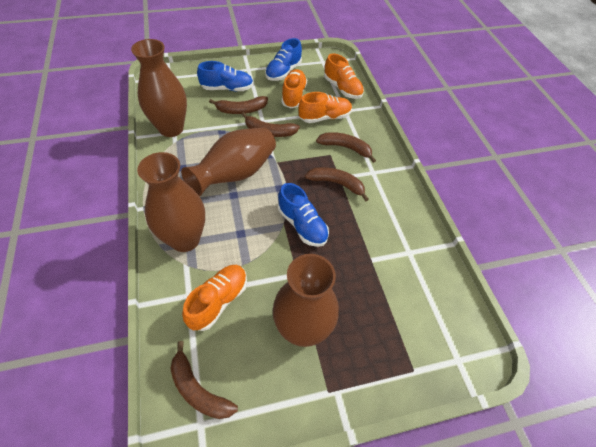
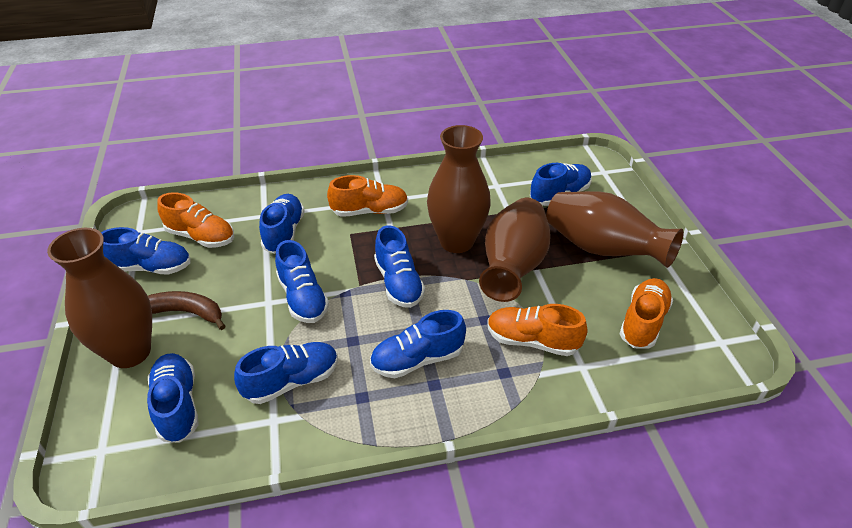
blue shoe: 3 -> 8
brown banana: 5 -> 1

